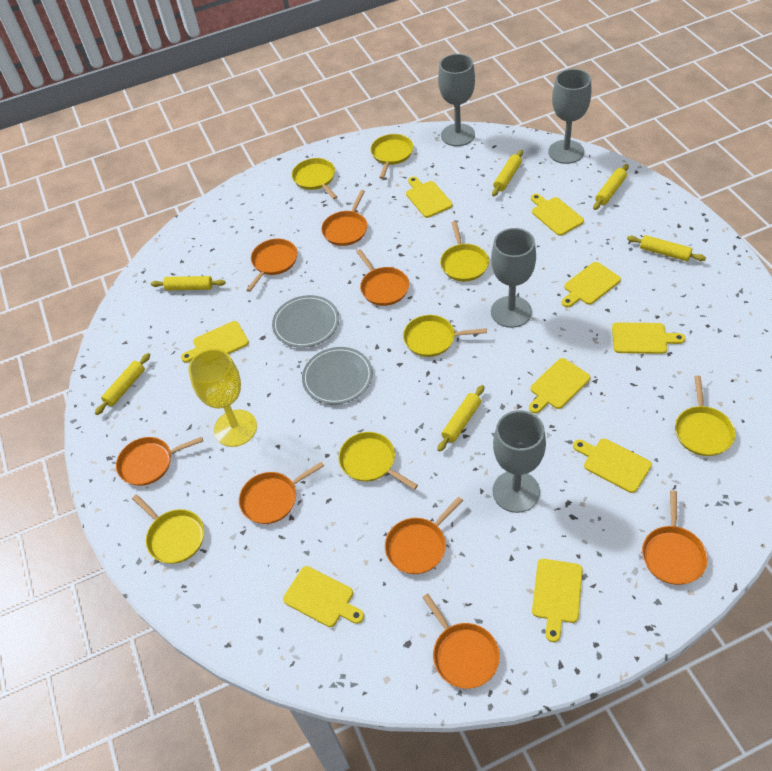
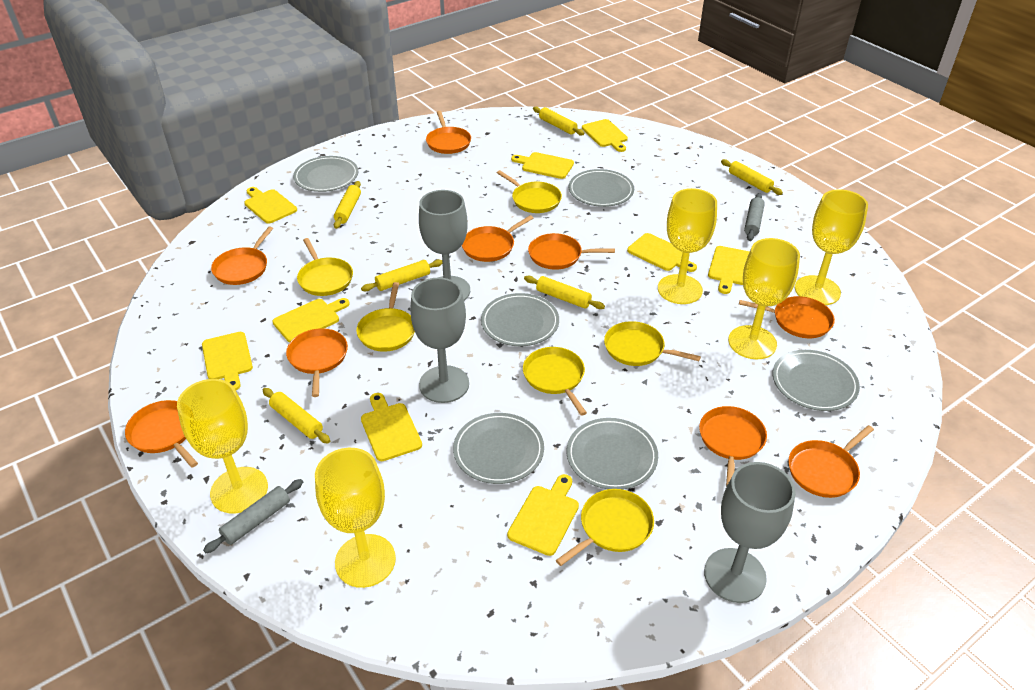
grey goblet: 4 -> 3
grey plate: 2 -> 6
grey rolling pin: 0 -> 2
orange pan: 8 -> 9
yellow goblet: 1 -> 5
yellow pan: 7 -> 6

